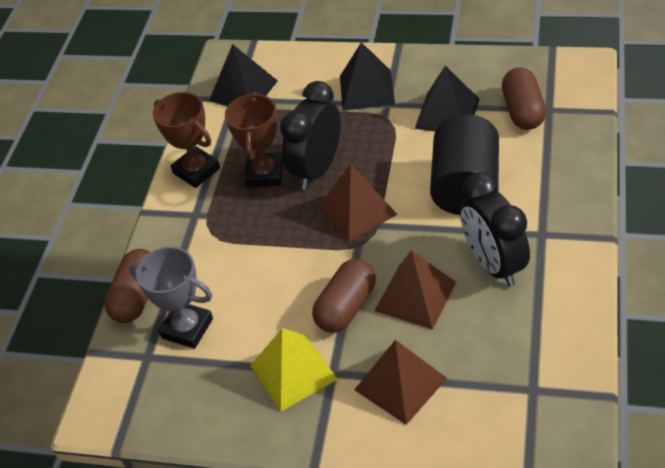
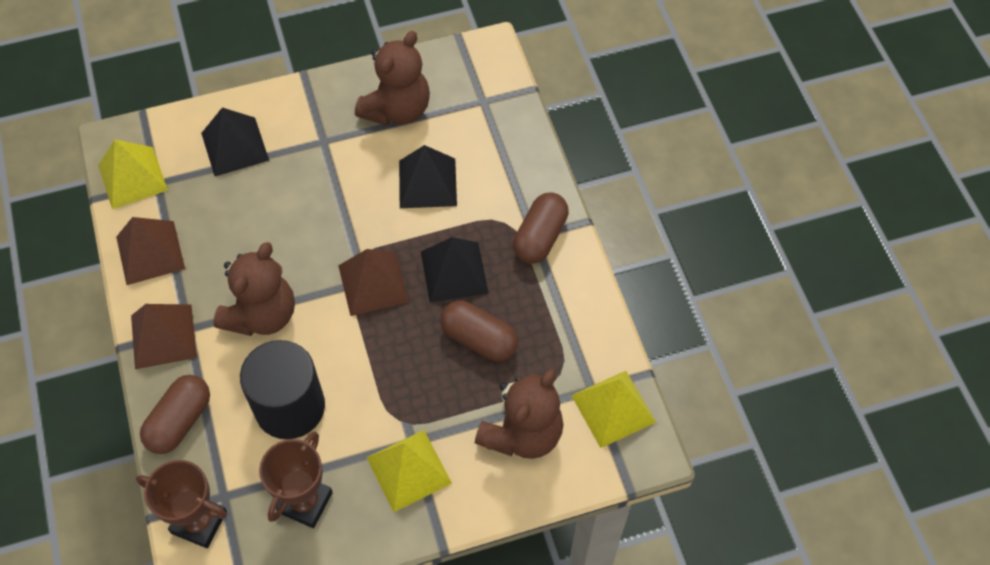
black clock: 2 -> 0
brown teddy bear: 0 -> 3
grey trophy: 1 -> 0
yellow pyramid: 1 -> 3

